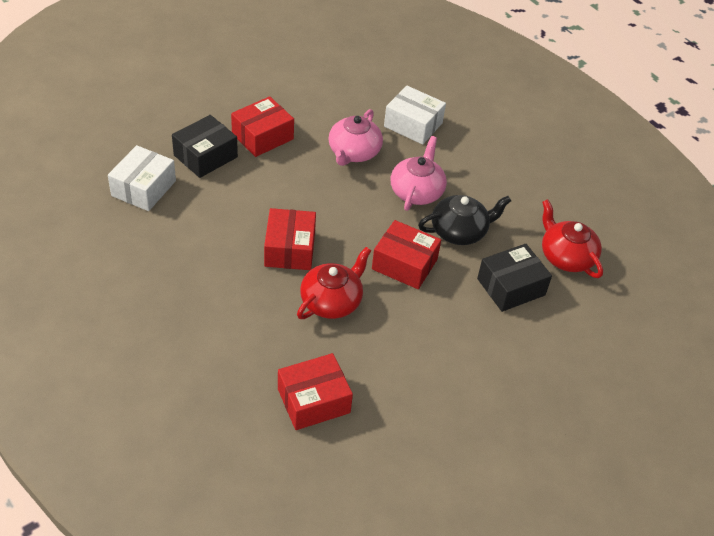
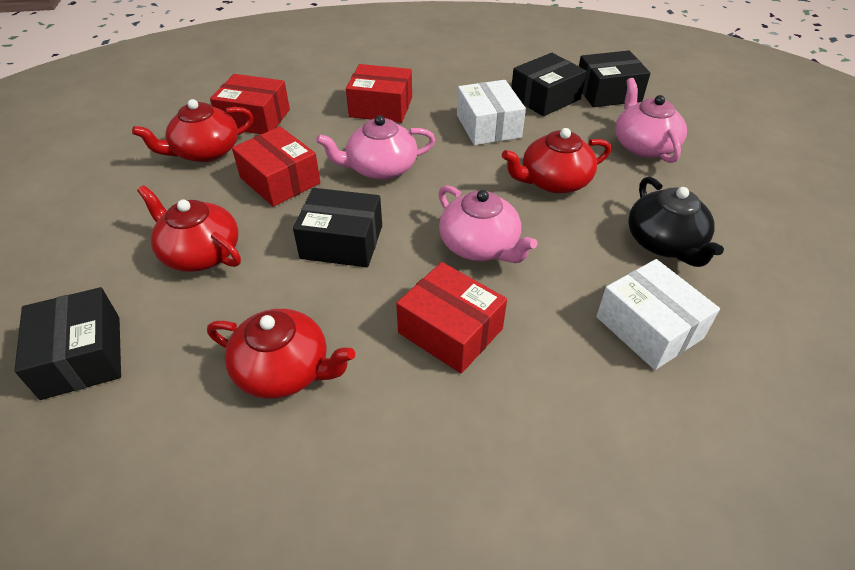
black box: 2 -> 4
pink teapot: 2 -> 3
red teapot: 2 -> 4

